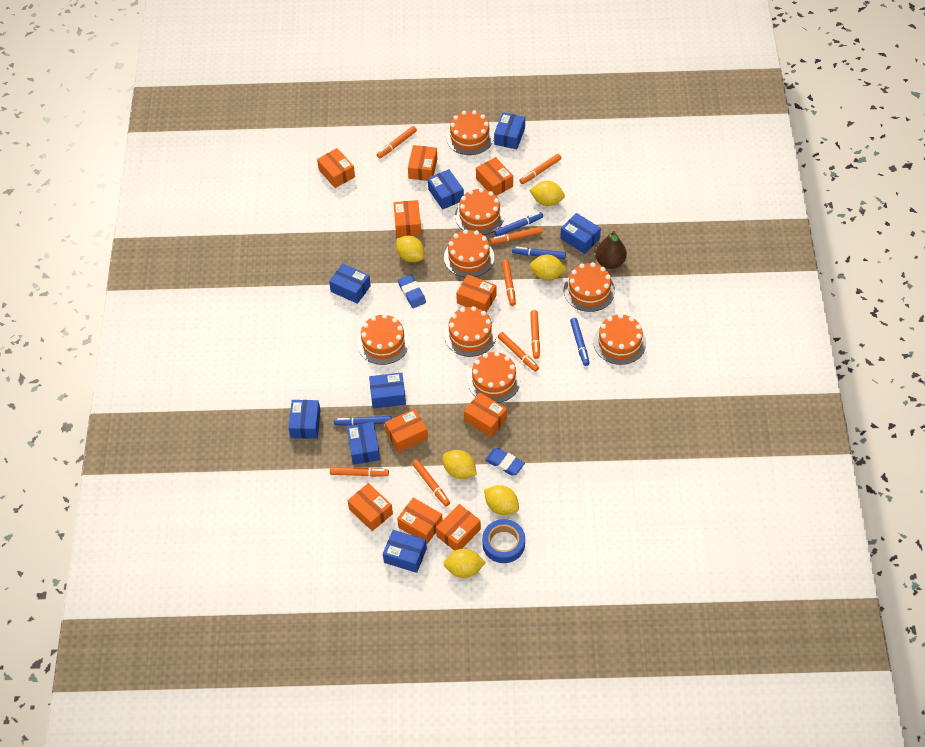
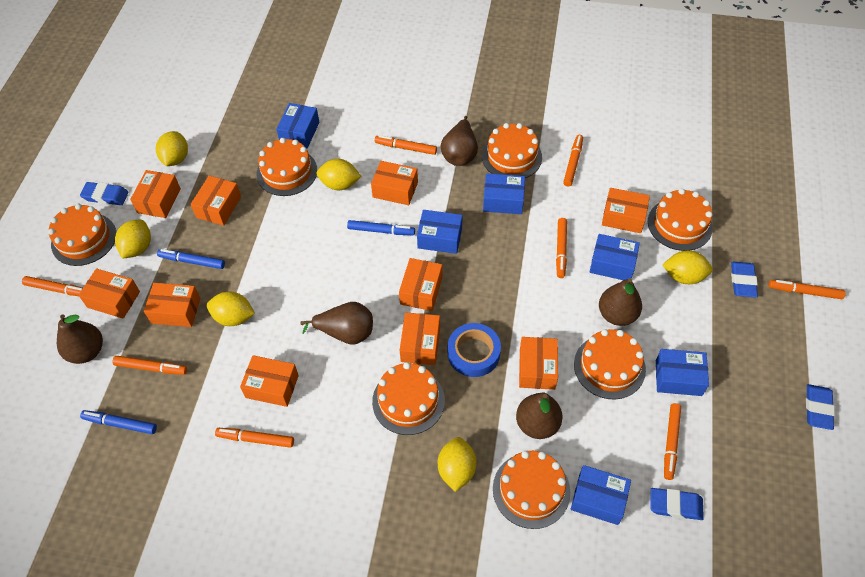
blue box: 8 -> 6
blue eraser: 2 -> 4
blue marker: 4 -> 3
brown pear: 1 -> 5
orange cake: 8 -> 7

